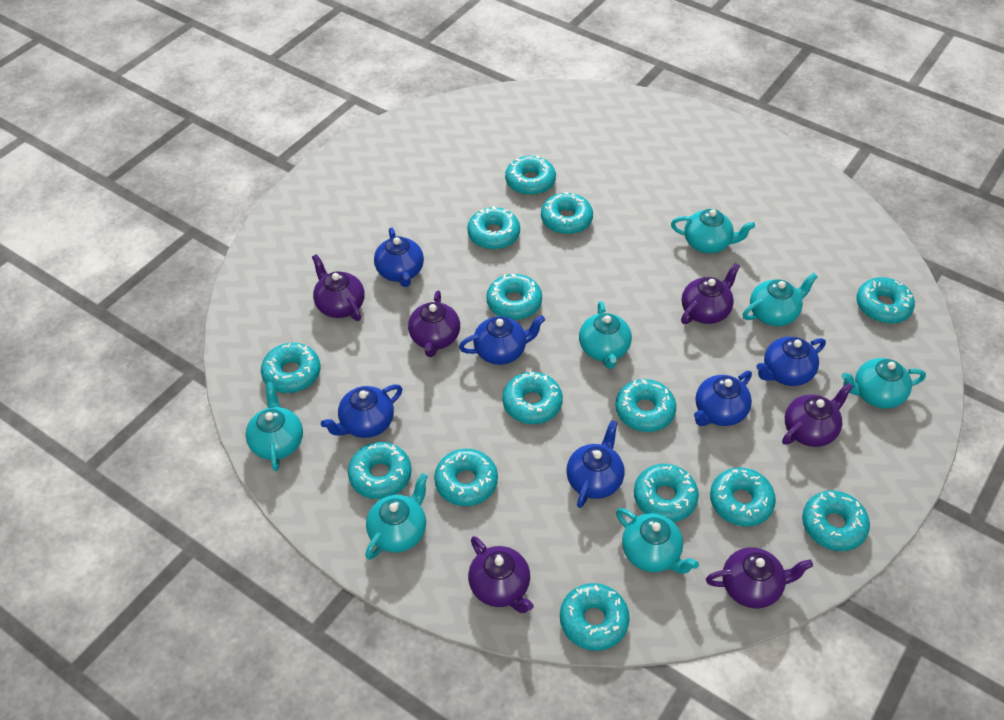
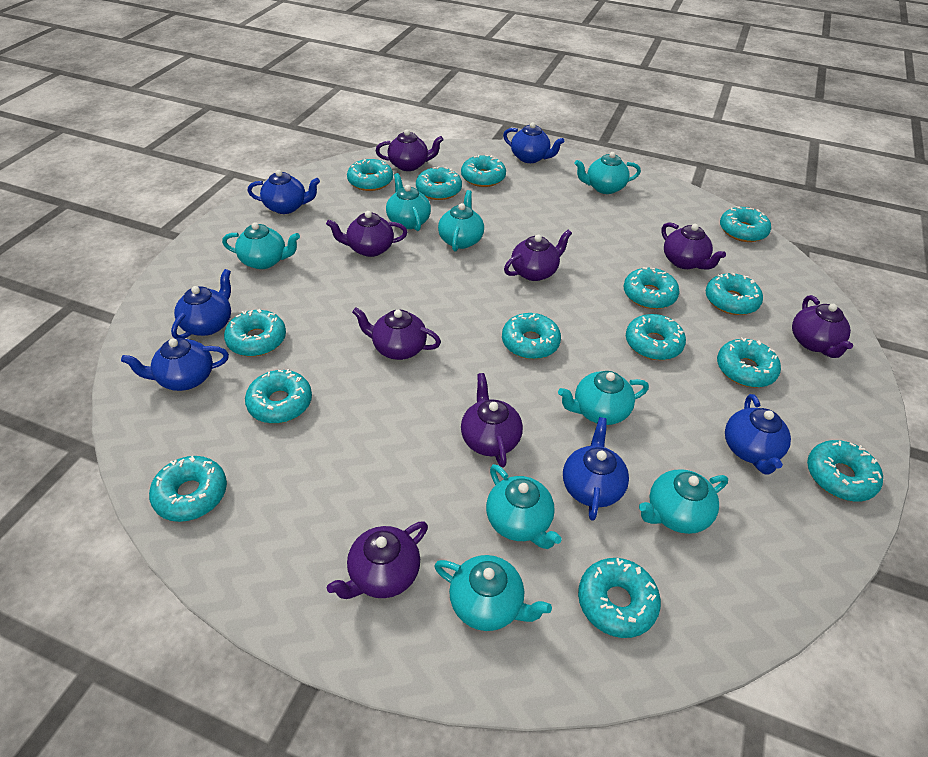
purple teapot: 6 -> 8
turquoise teapot: 7 -> 8

